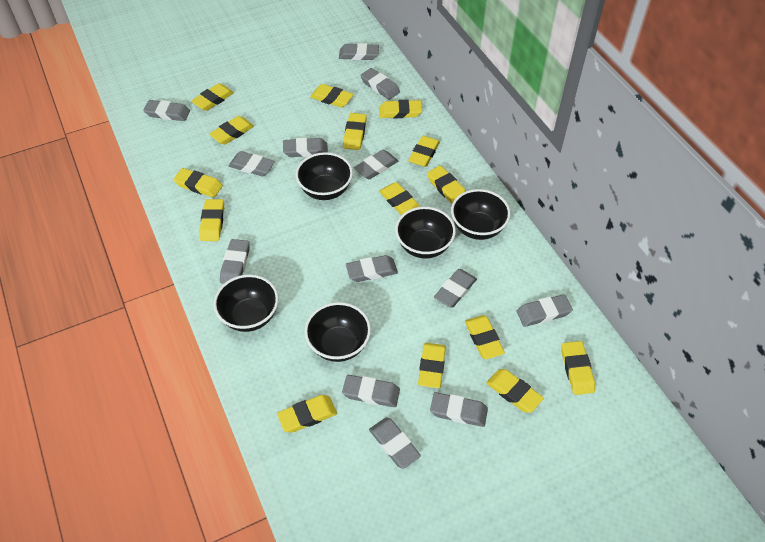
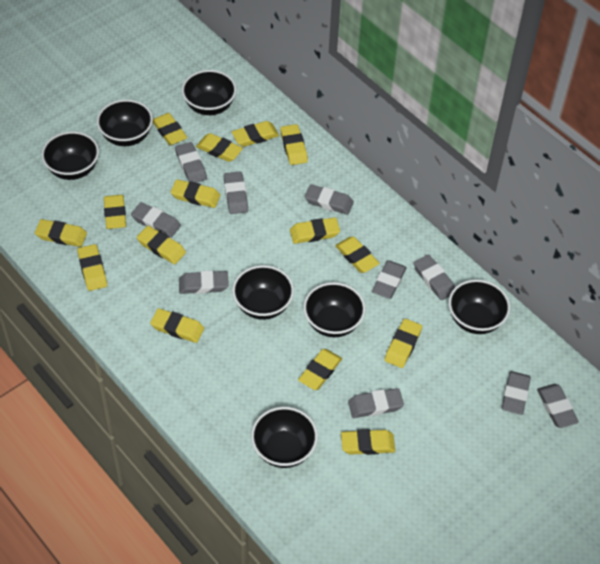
black bowl: 5 -> 7
grey eraser: 13 -> 10

